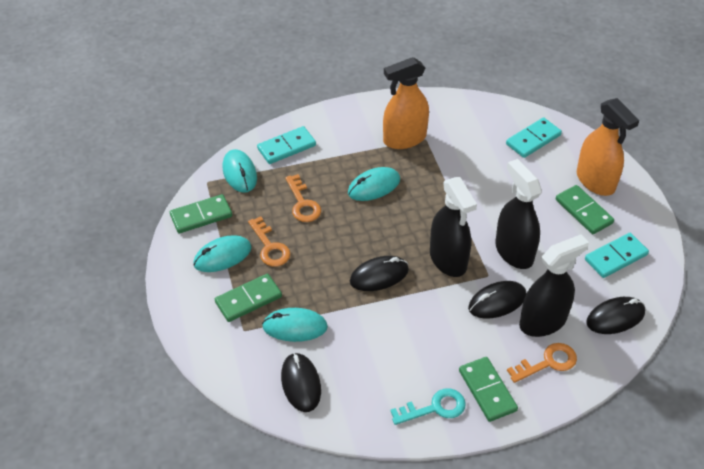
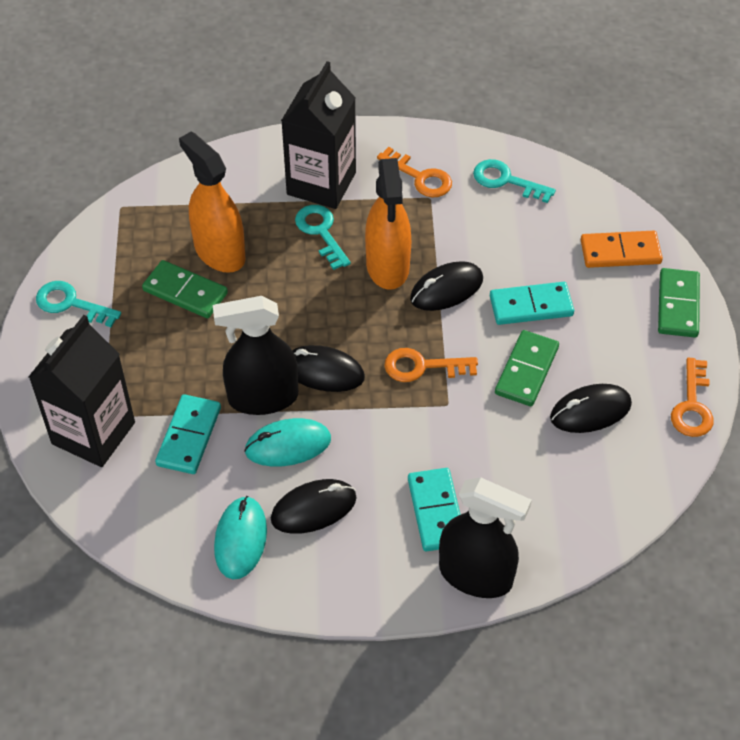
black carton: 0 -> 2
black spray bottle: 3 -> 2
green domino: 4 -> 3
orange domino: 0 -> 1
turquoise key: 1 -> 3
turquoise mouse: 4 -> 2

